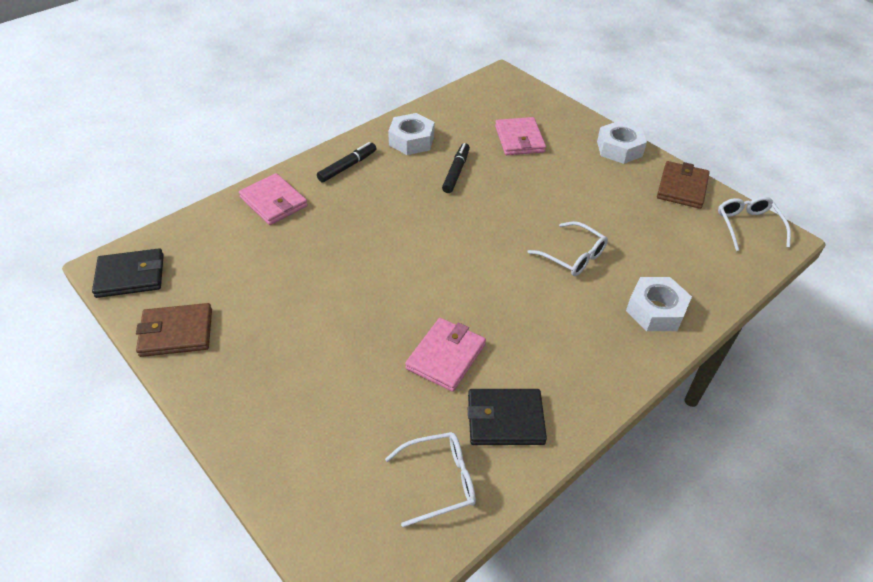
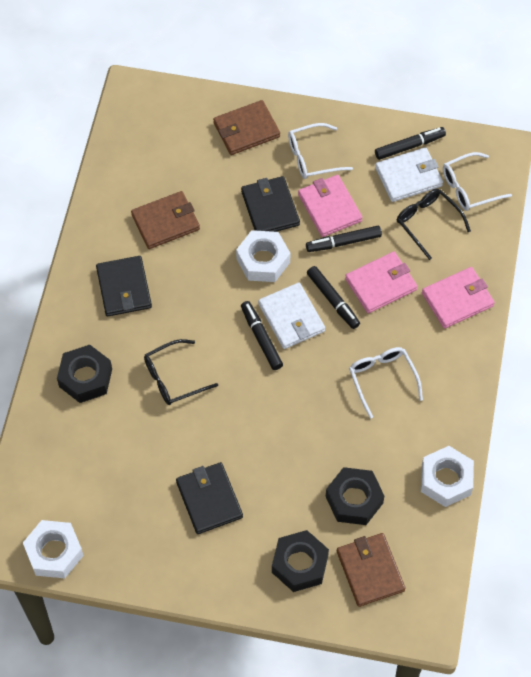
black glasses: 0 -> 2
black marker: 2 -> 4
black nut: 0 -> 3
black wallet: 2 -> 3
brown wallet: 2 -> 3
white wallet: 0 -> 2

